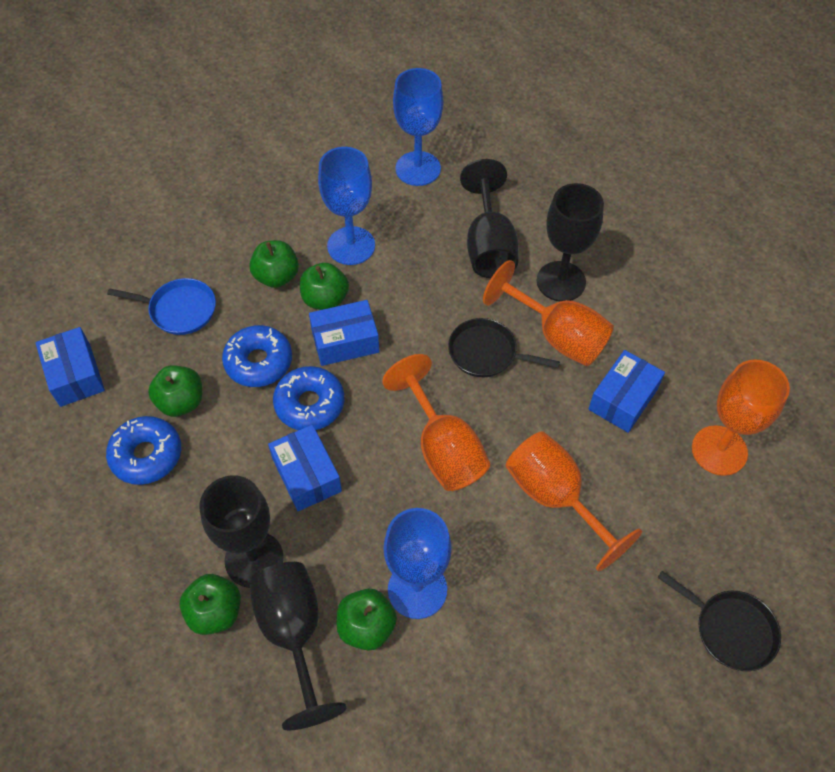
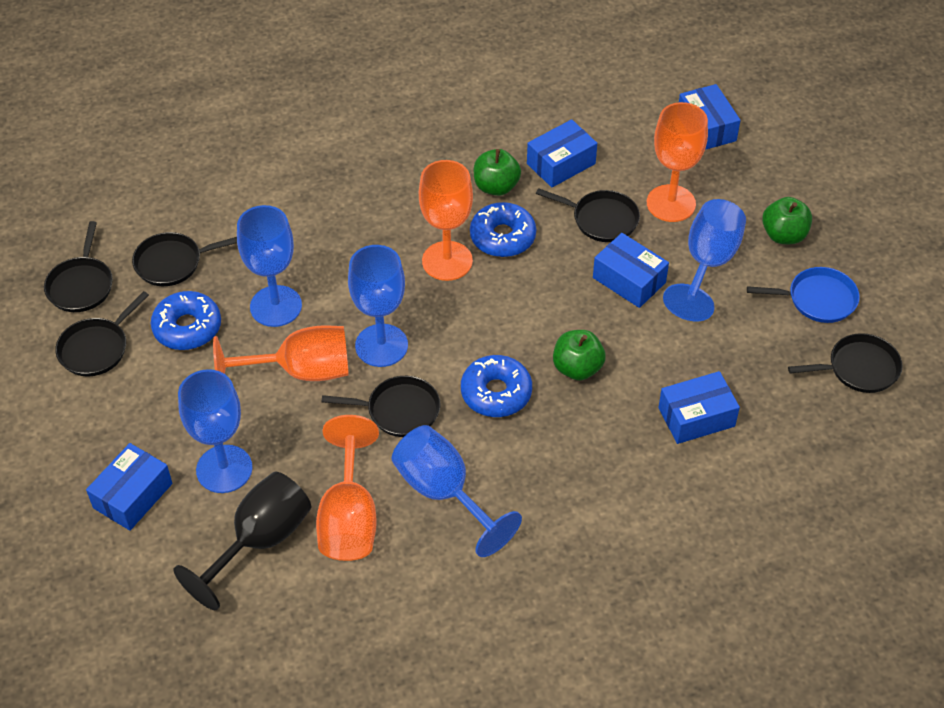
black goblet: 4 -> 1
black pan: 2 -> 6
blue box: 4 -> 5
blue goblet: 3 -> 5
green apple: 5 -> 3

